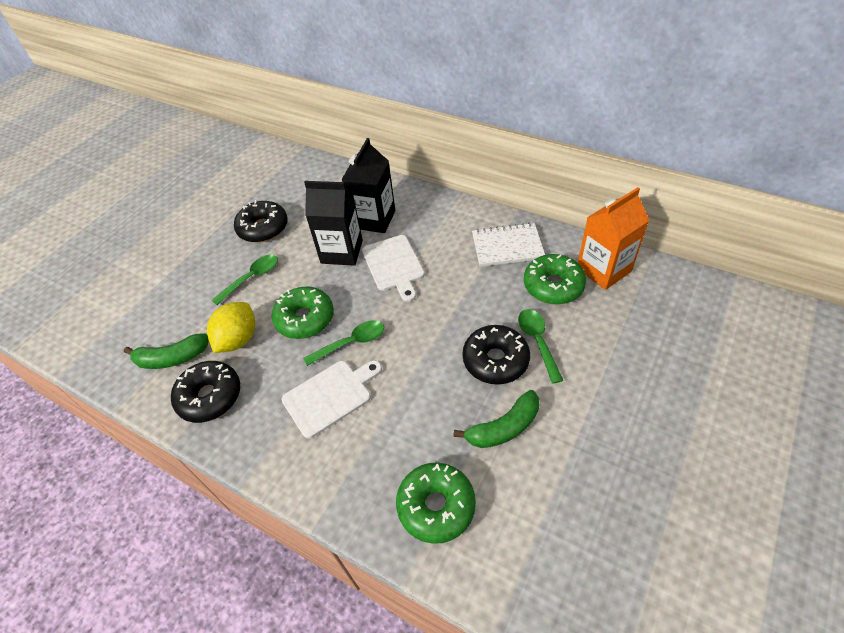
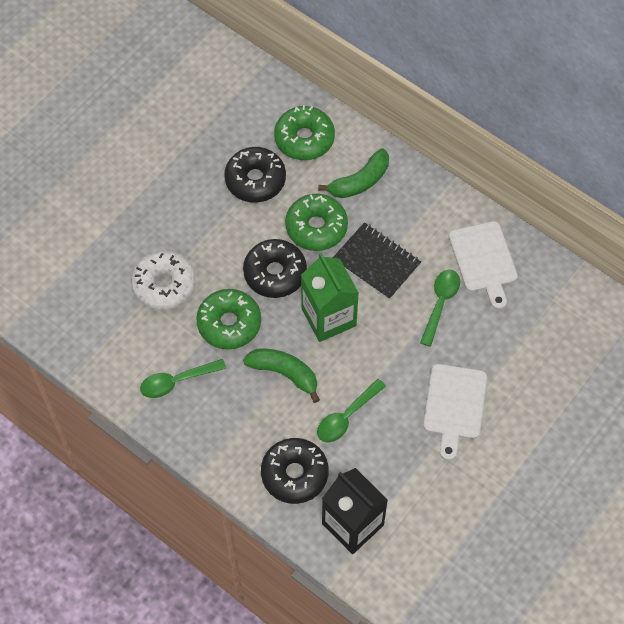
black carton: 2 -> 1
black notebook: 0 -> 1
green carton: 0 -> 1
orange carton: 1 -> 0
white donut: 0 -> 1
white notebook: 1 -> 0
yellow lemon: 1 -> 0

